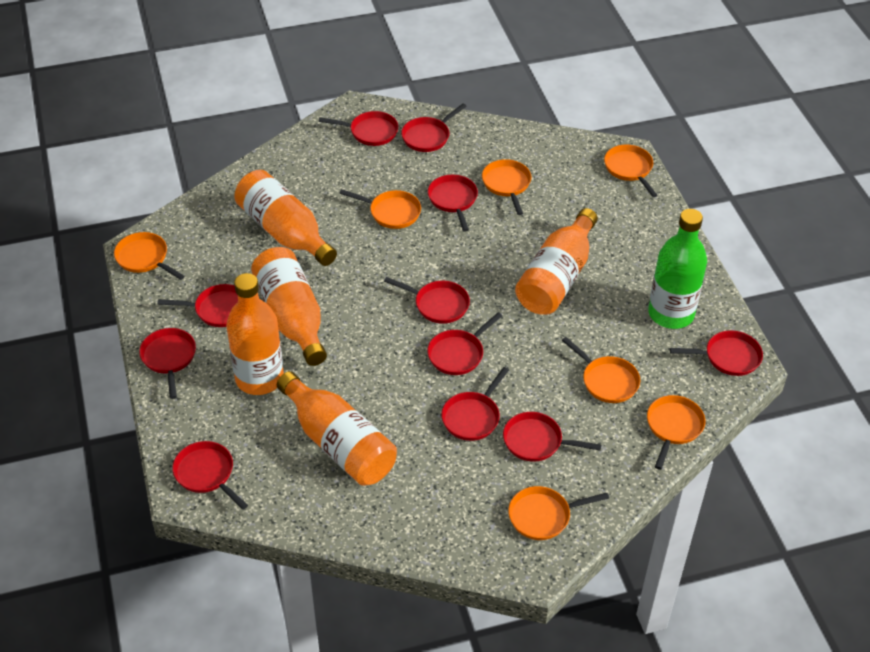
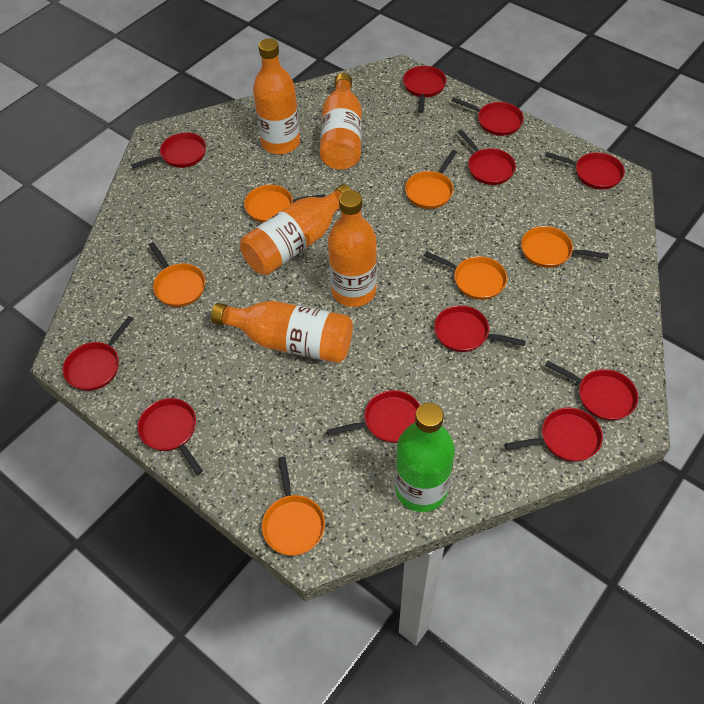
orange pan: 7 -> 6

